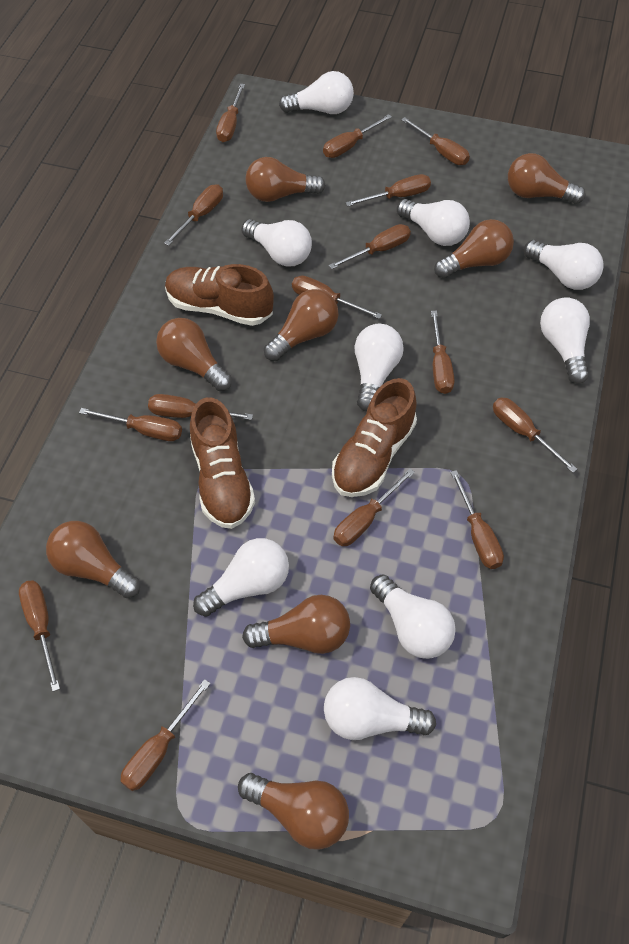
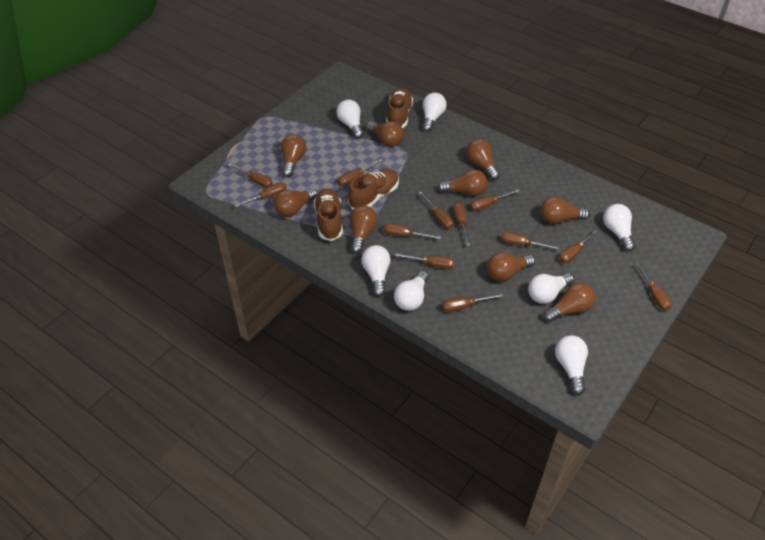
brown light bulb: 8 -> 9
brown screwdriver: 15 -> 12
white light bulb: 9 -> 7

